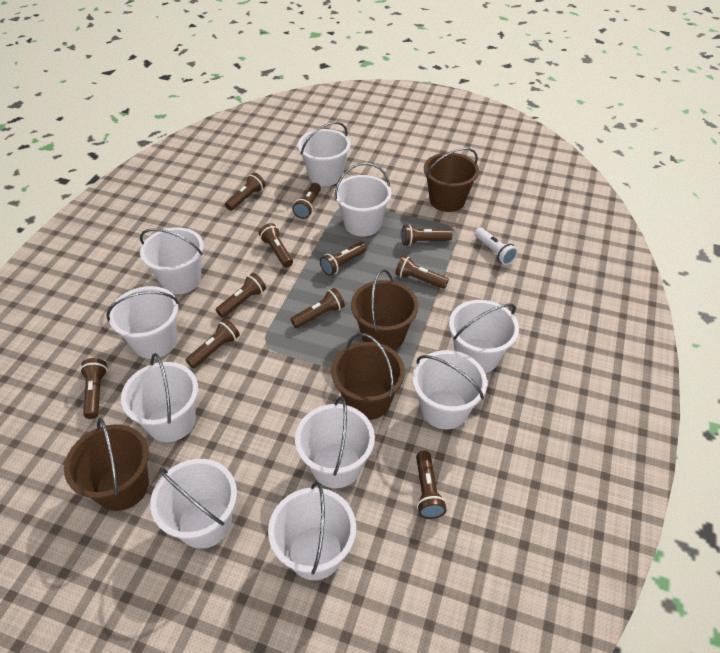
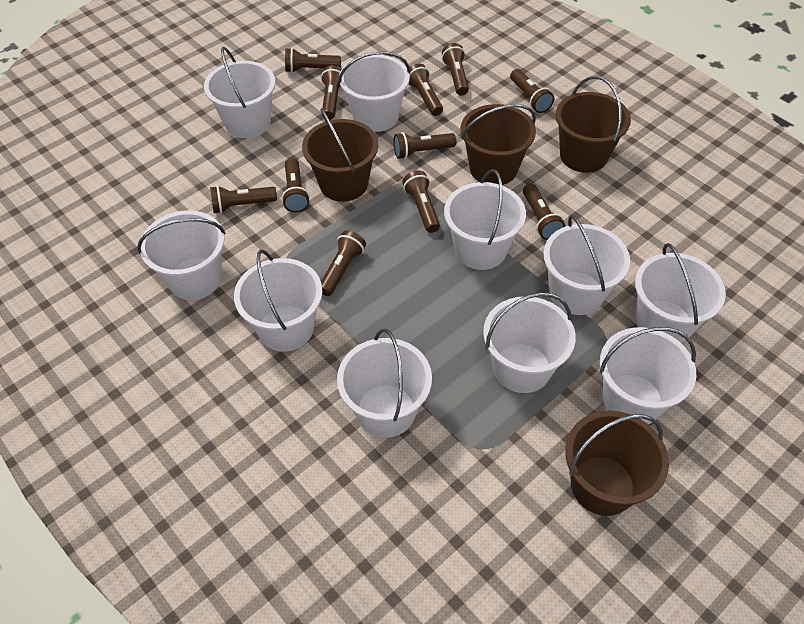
white flashlight: 1 -> 0

